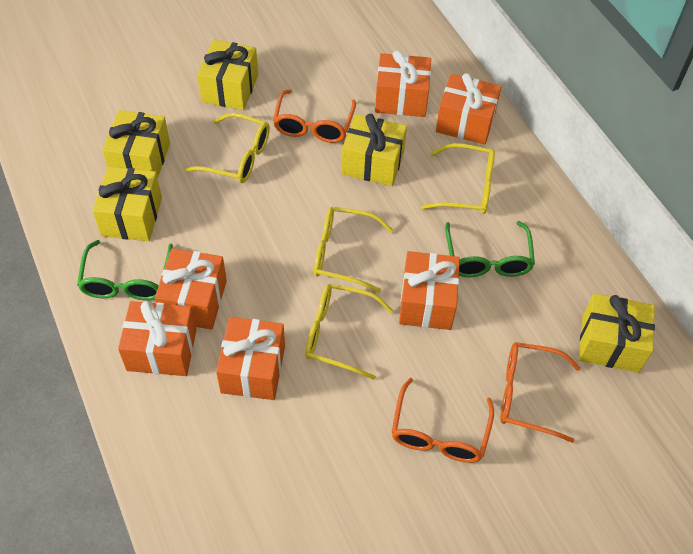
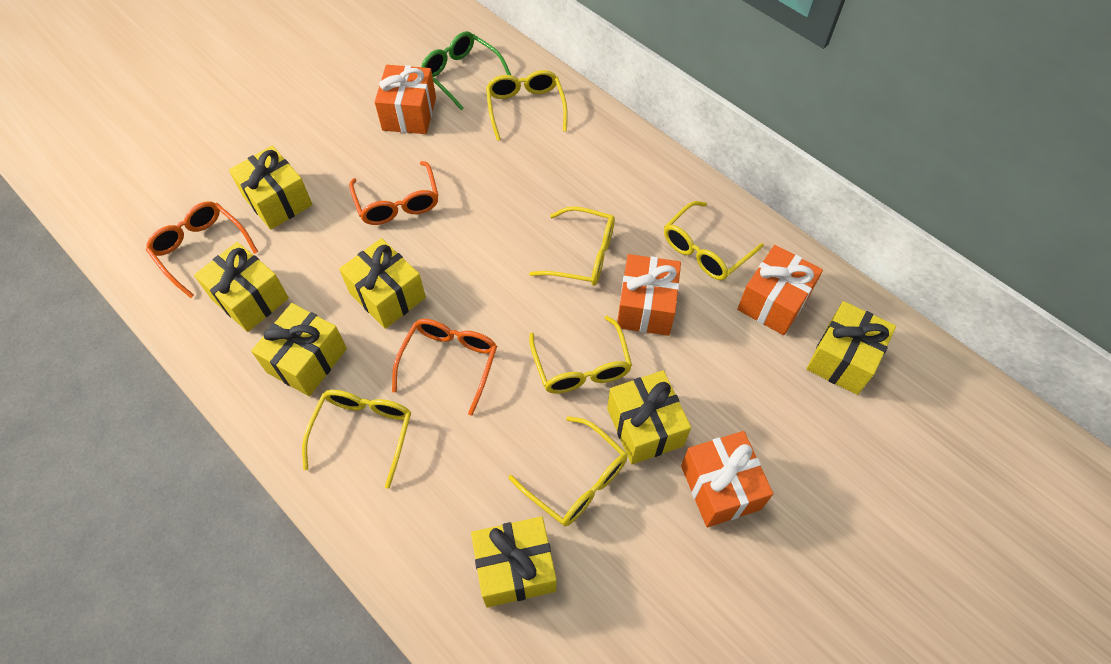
green glasses: 2 -> 1
orange gift: 6 -> 4
yellow gift: 5 -> 7
yellow glasses: 4 -> 6

